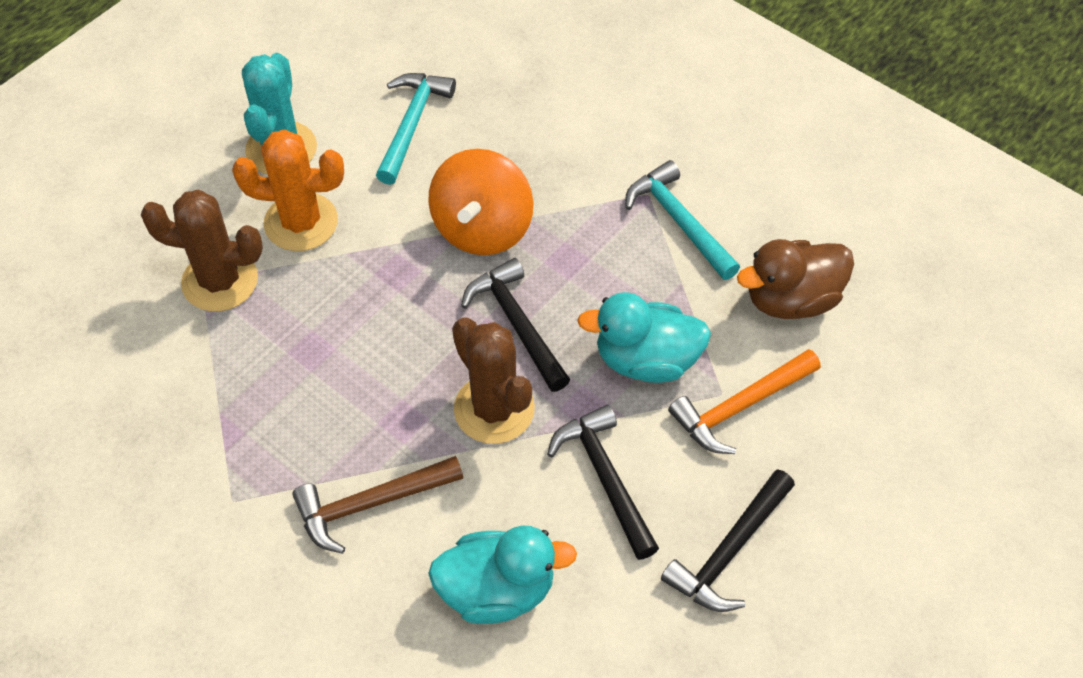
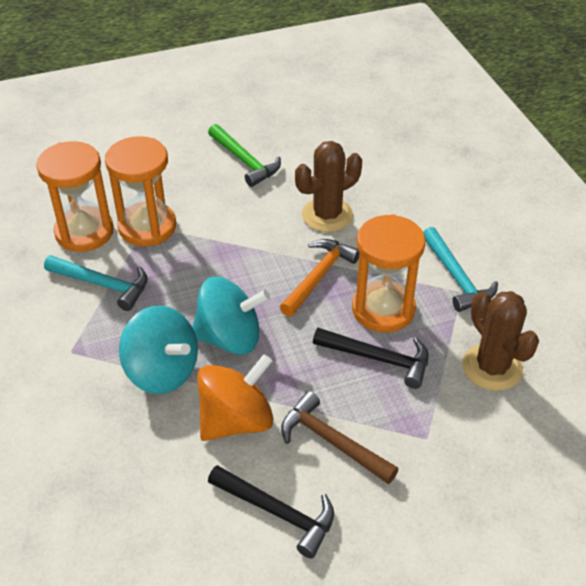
black hammer: 3 -> 2
brown duck: 1 -> 0
green hammer: 0 -> 1
orange cactus: 1 -> 0
orange hourglass: 0 -> 3
turquoise cactus: 1 -> 0
turquoise duck: 2 -> 0
turquoise spinning top: 0 -> 2

